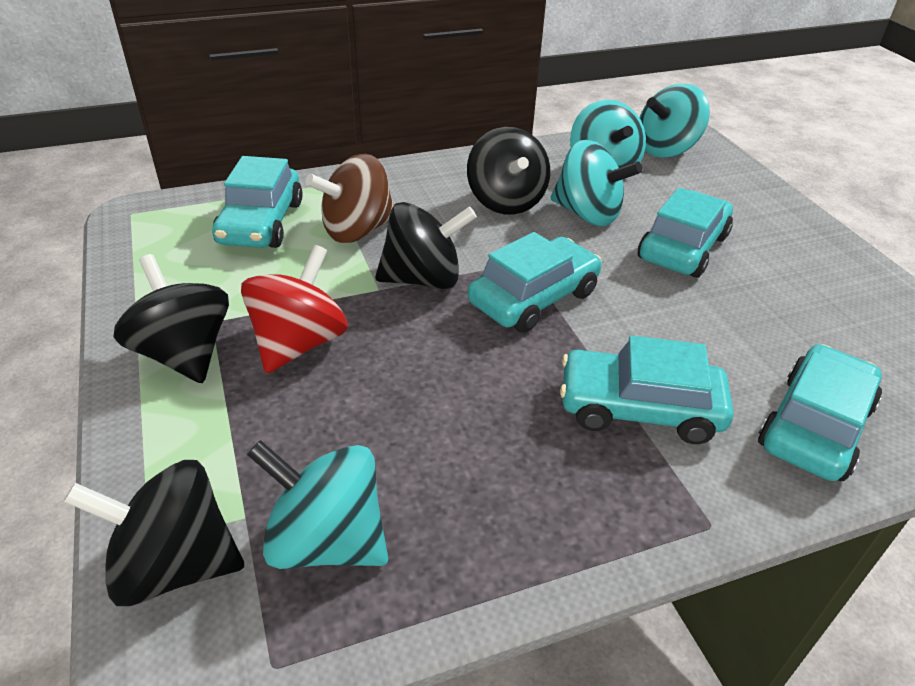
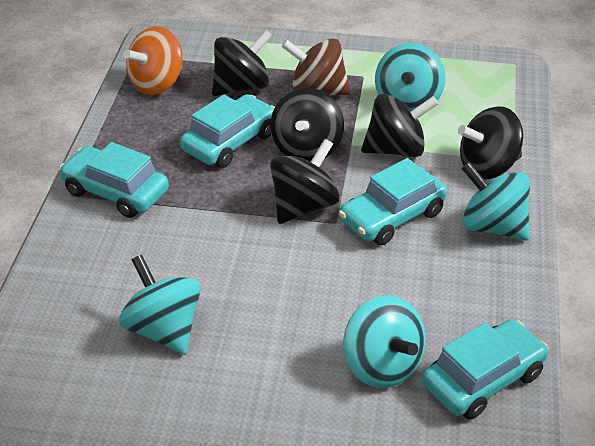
black spinning top: 4 -> 5
orange spinning top: 0 -> 1
red spinning top: 1 -> 0
turquoise car: 5 -> 4

